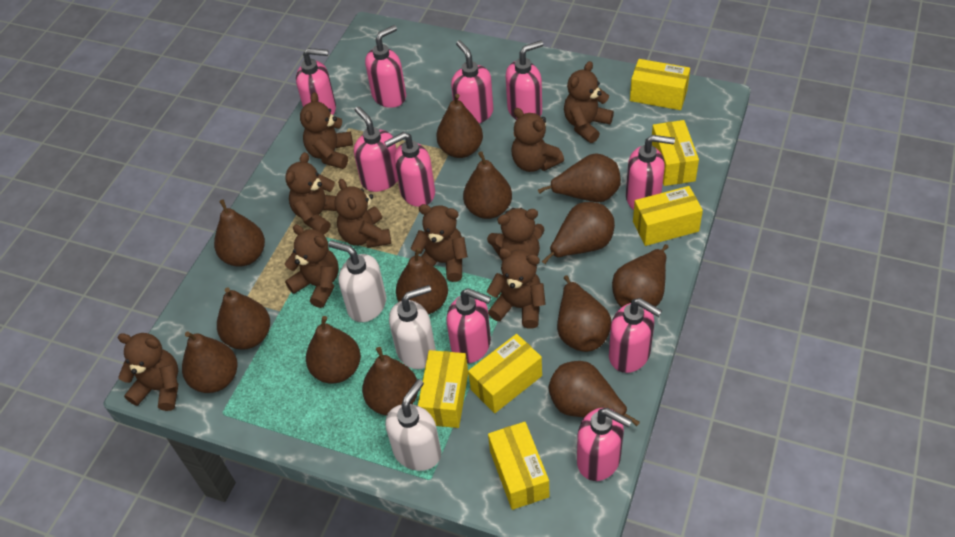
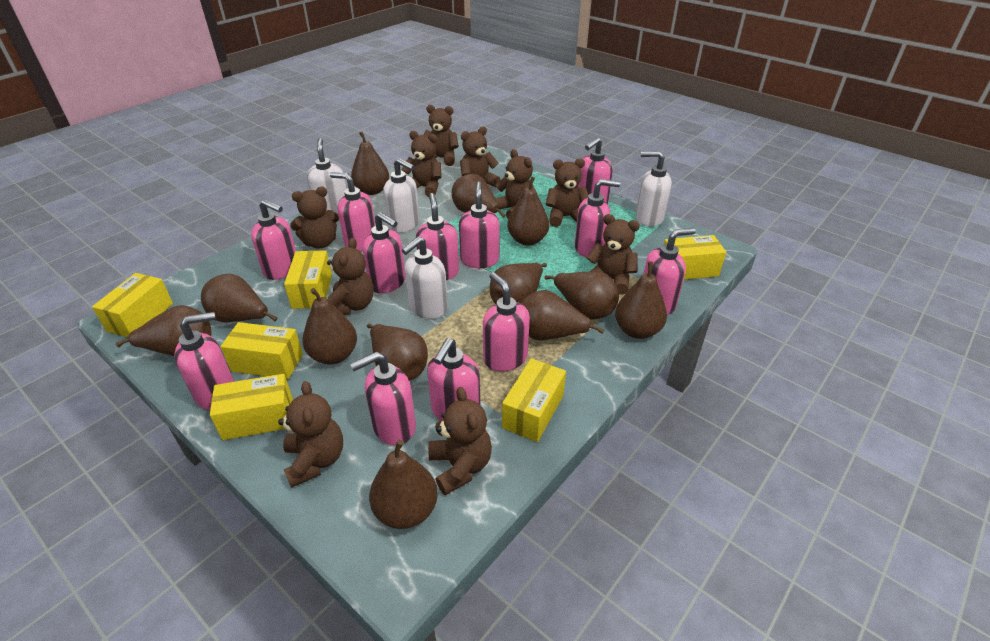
brown pear: 13 -> 12
pink soap dispenser: 10 -> 12
white soap dispenser: 3 -> 4

